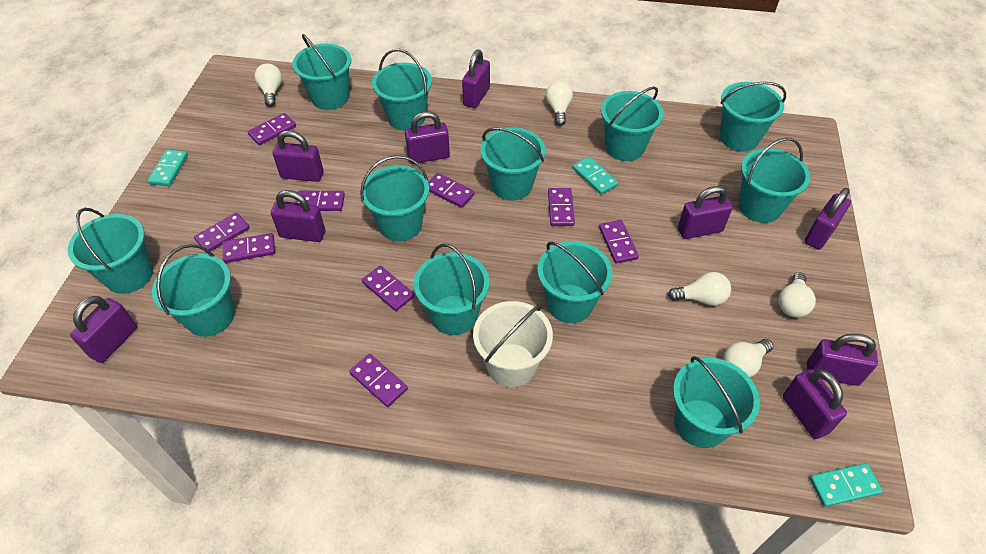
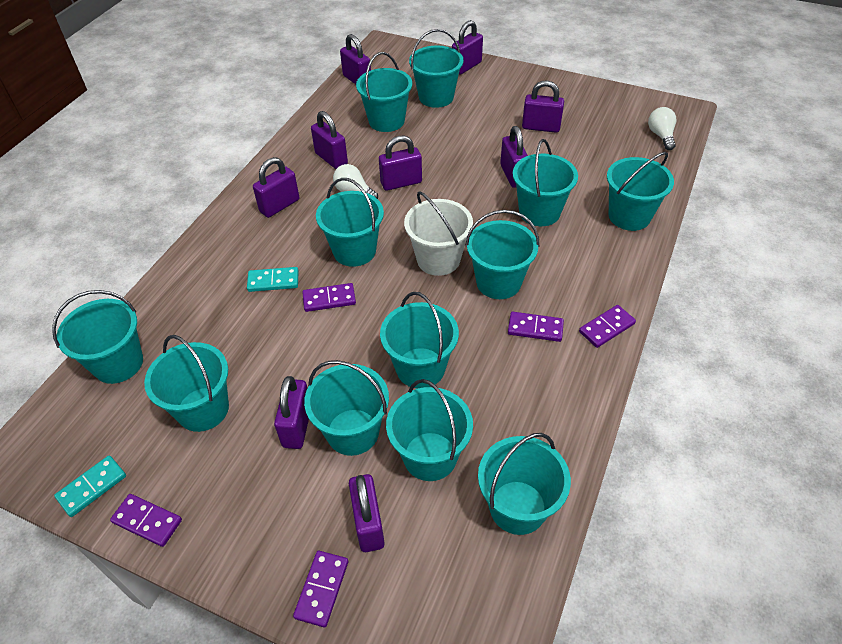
purple domino: 9 -> 5
turquoise domino: 3 -> 2
white light bulb: 5 -> 2

